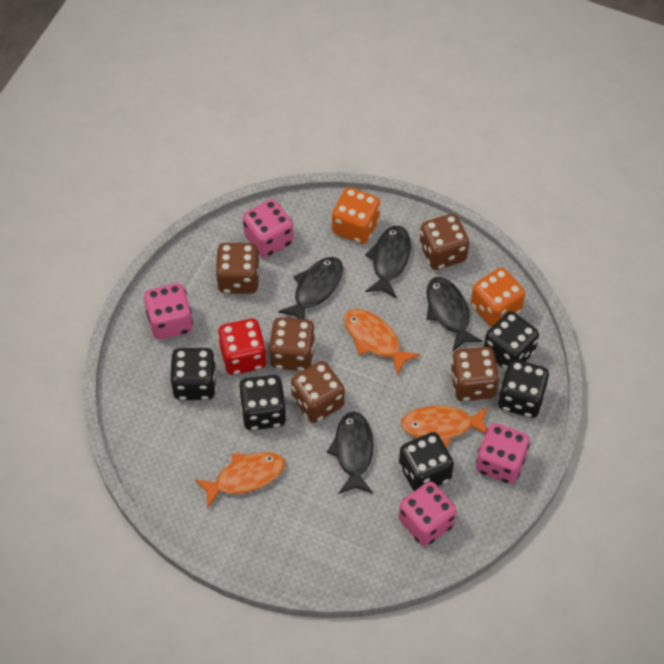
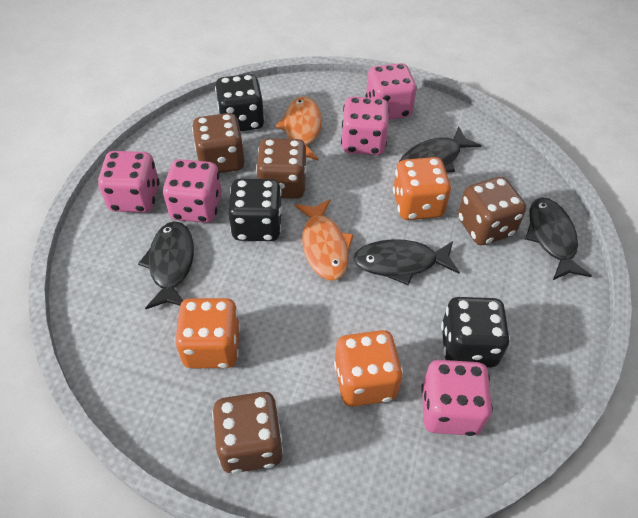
black dice: 5 -> 3
brown dice: 5 -> 4
orange dice: 2 -> 3
orange fish: 3 -> 2
pink dice: 4 -> 5
red dice: 1 -> 0

